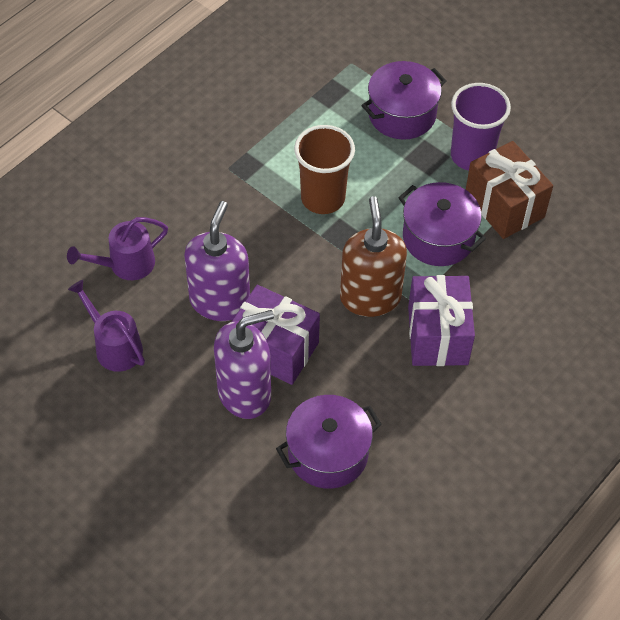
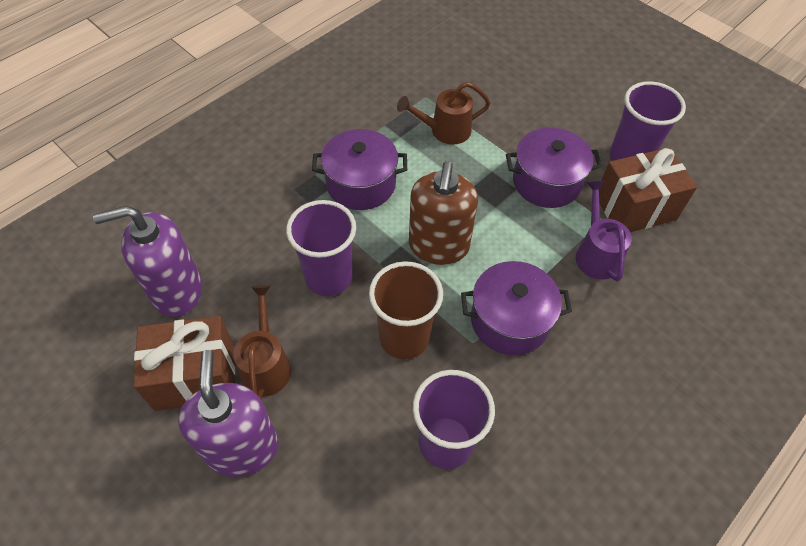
brown gift: 1 -> 2
brown watering can: 0 -> 2
purple cup: 1 -> 3
purple gift: 2 -> 0
purple watering can: 2 -> 1

